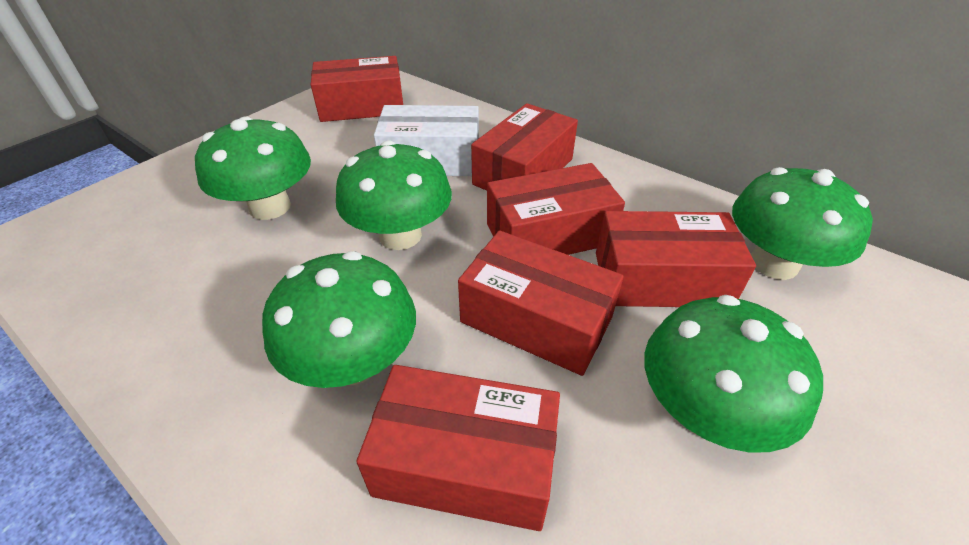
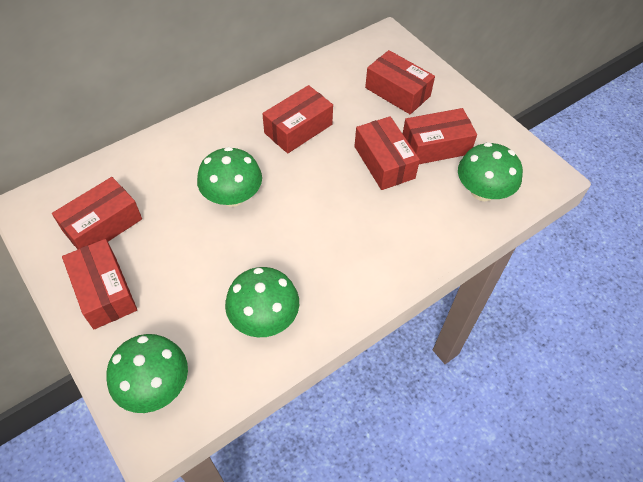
green mushroom: 5 -> 4
white box: 1 -> 0

